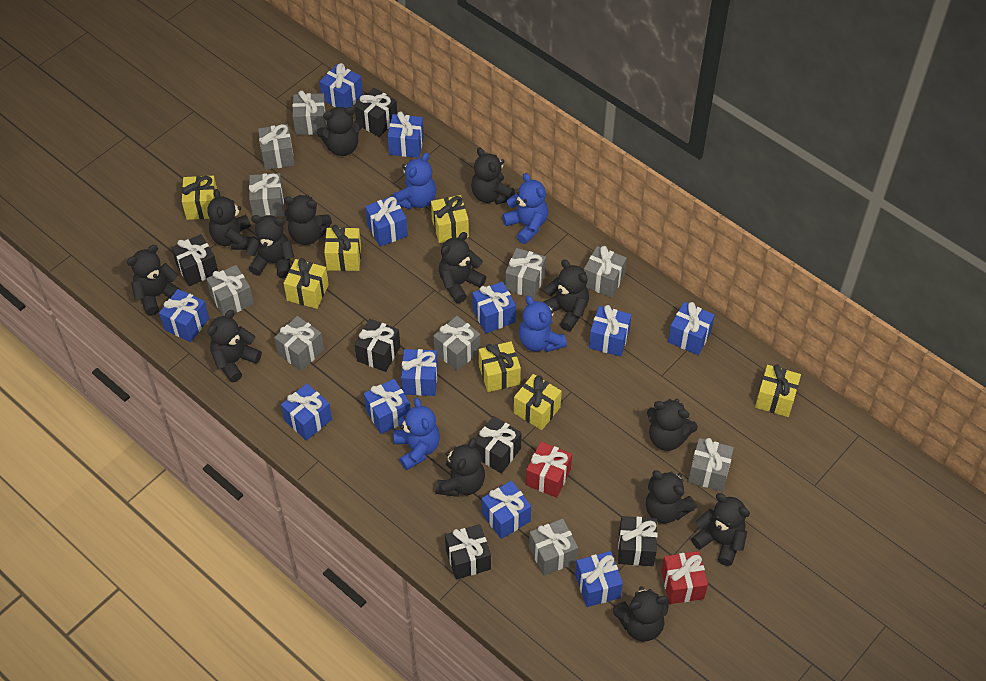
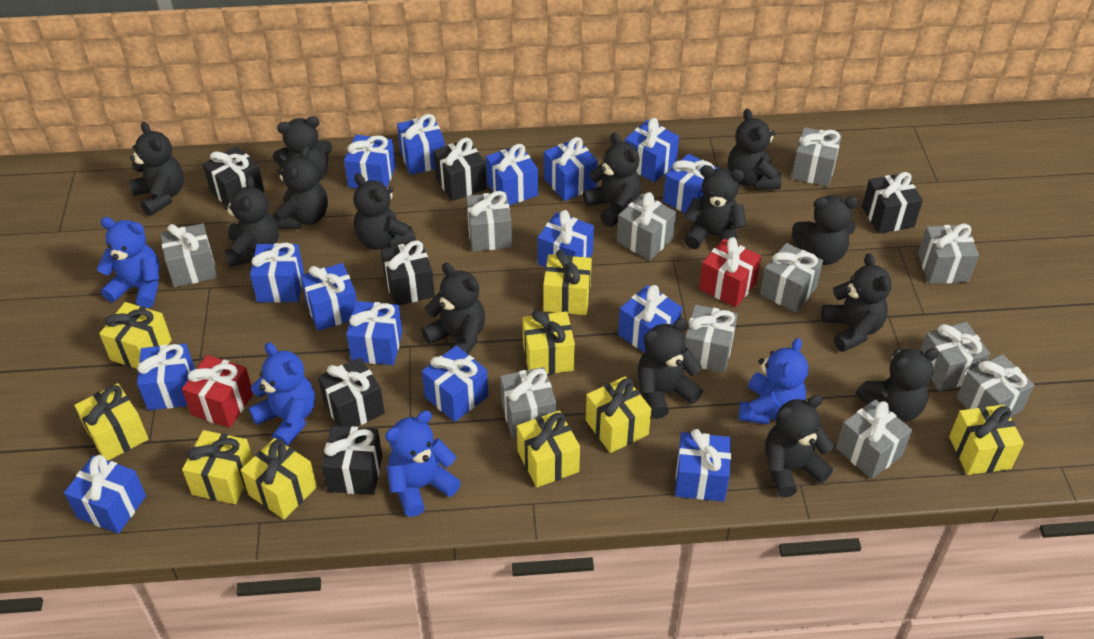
blue gift: 12 -> 15
grey gift: 10 -> 11
yellow gift: 7 -> 9

